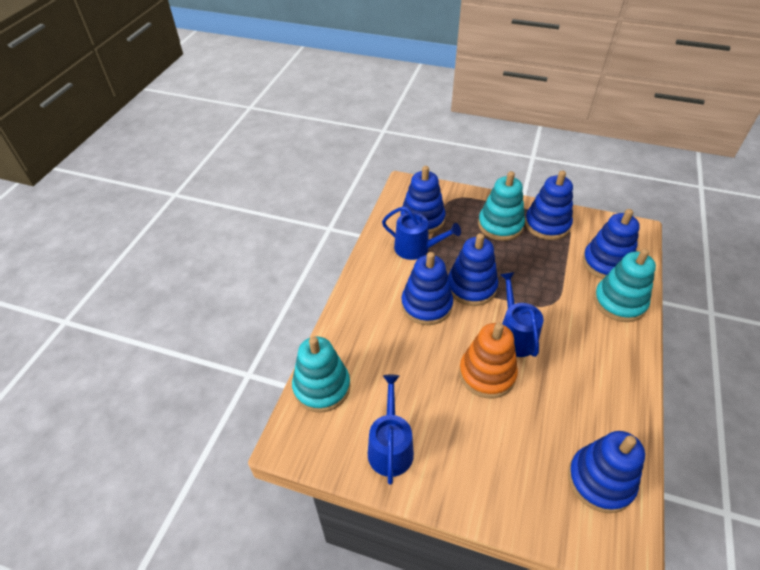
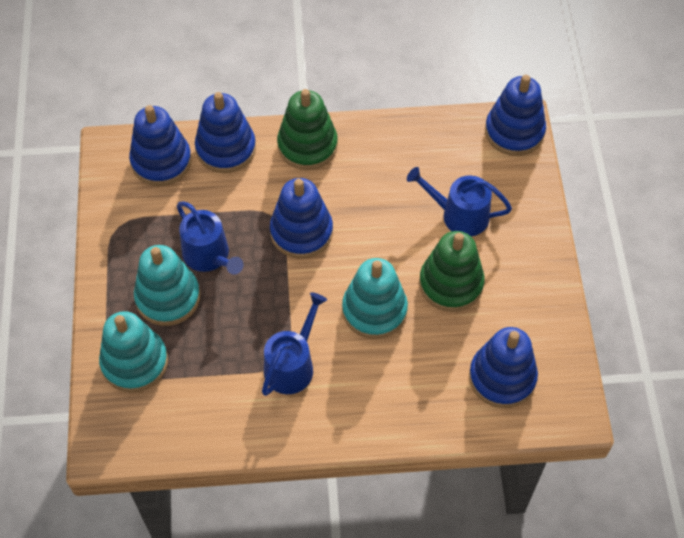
blue stacking toy: 6 -> 5
green stacking toy: 0 -> 2
orange stacking toy: 1 -> 0

